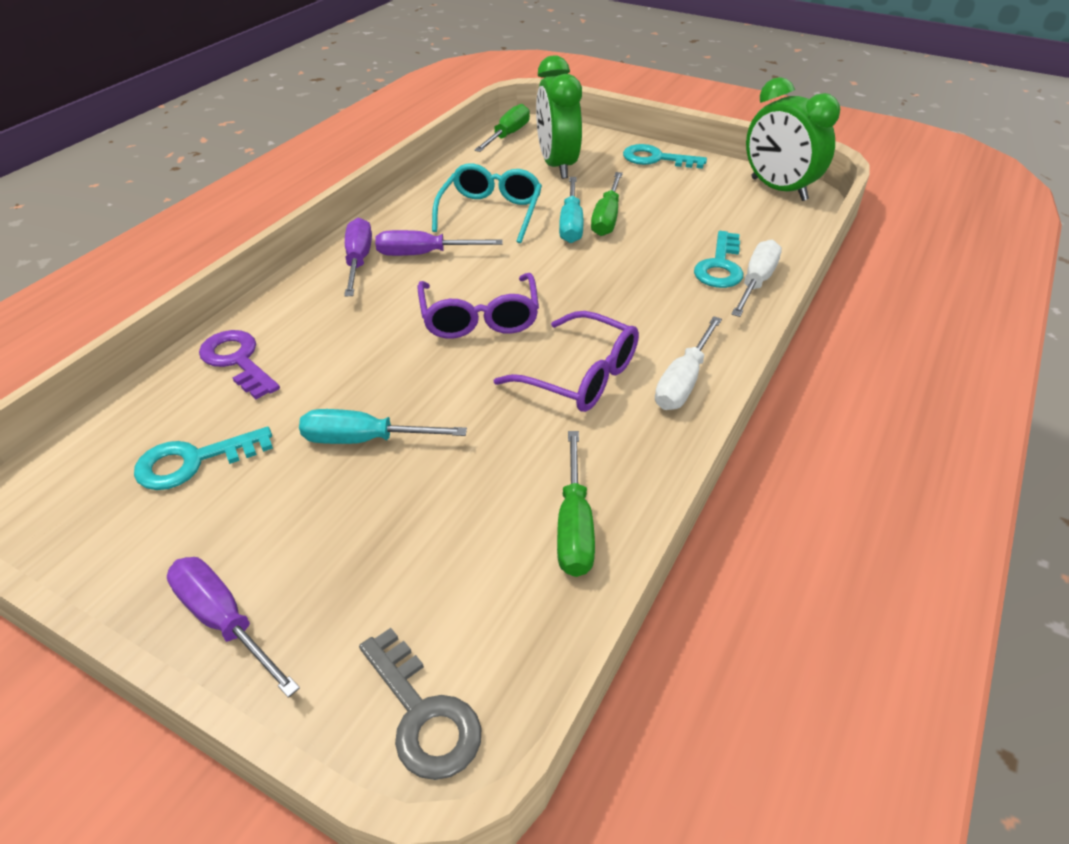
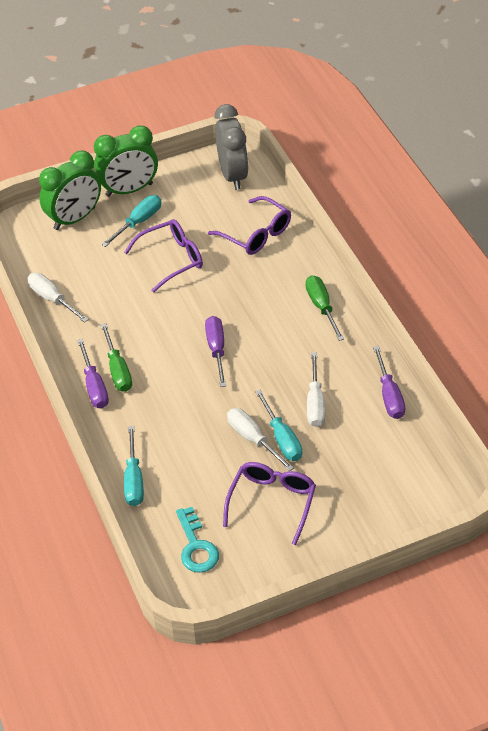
green screwdriver: 3 -> 2
grey clock: 0 -> 1
grey key: 1 -> 0
purple glasses: 2 -> 3
purple key: 1 -> 0
turquoise glasses: 1 -> 0
turquoise key: 3 -> 1
turquoise screwdriver: 2 -> 3
white screwdriver: 2 -> 3

